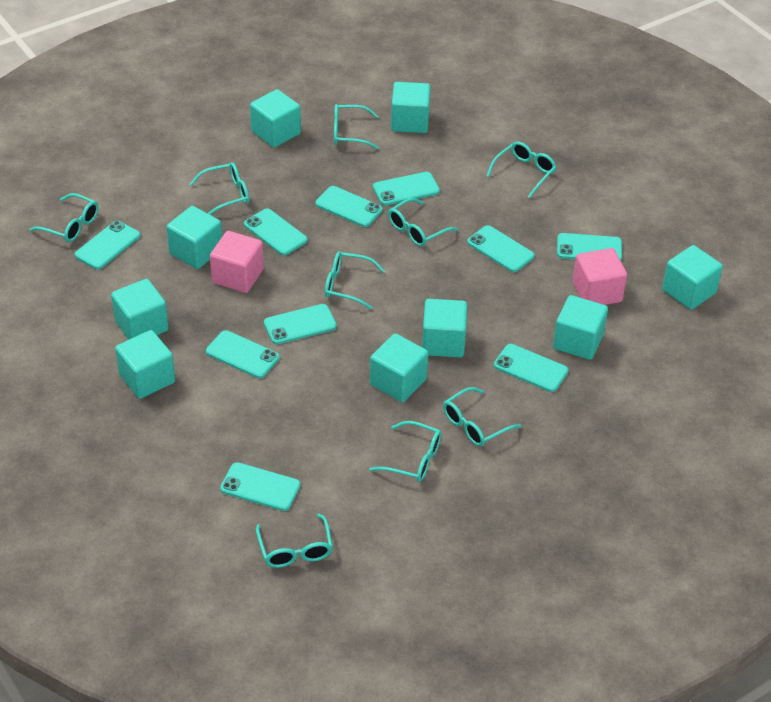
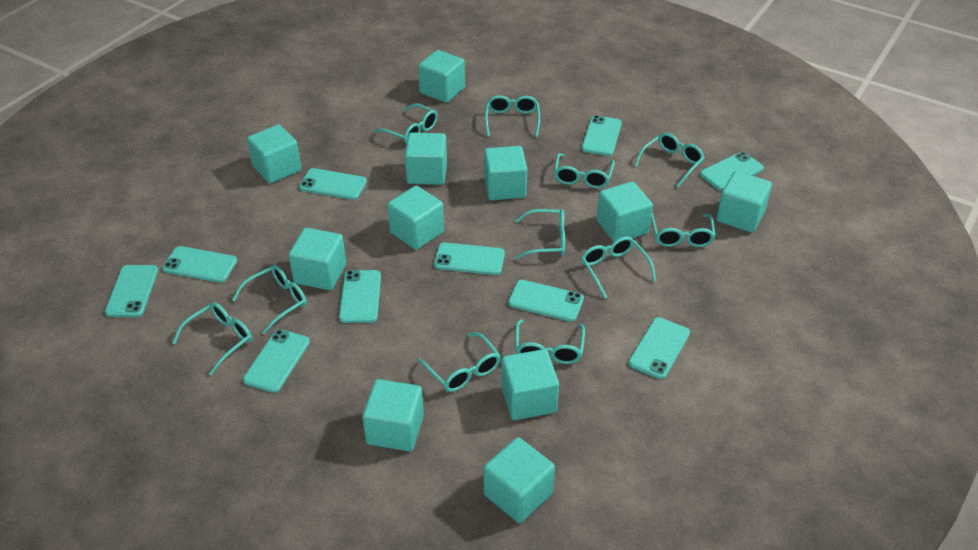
pink cube: 2 -> 0
turquoise cube: 9 -> 11
turquoise glasses: 9 -> 11

